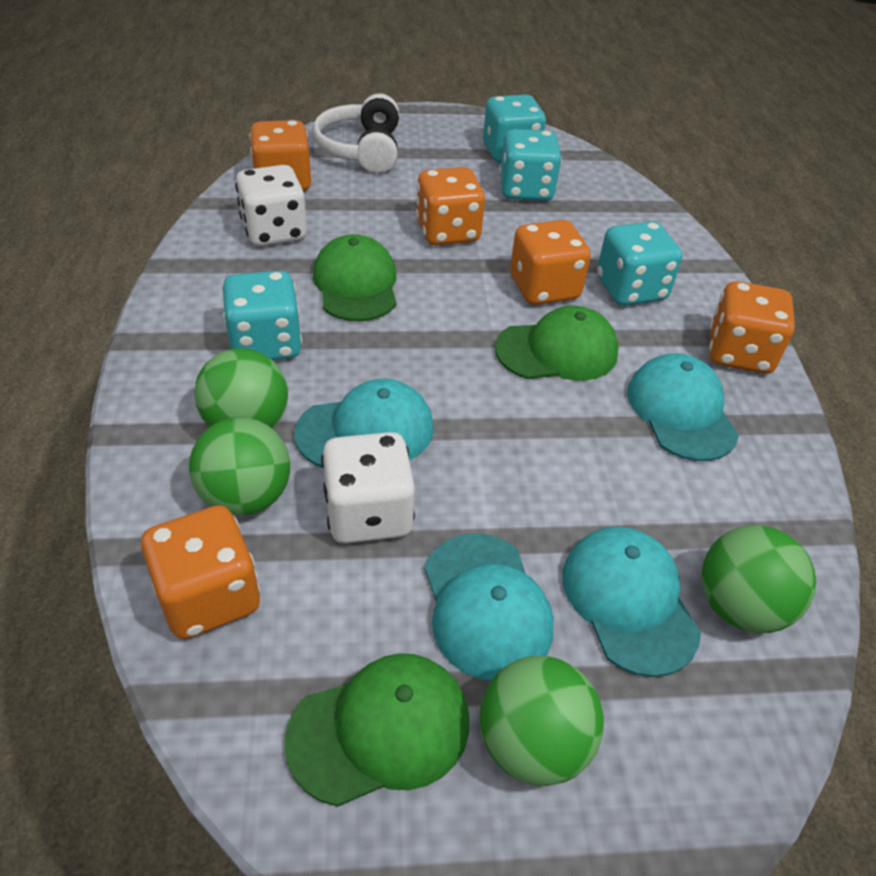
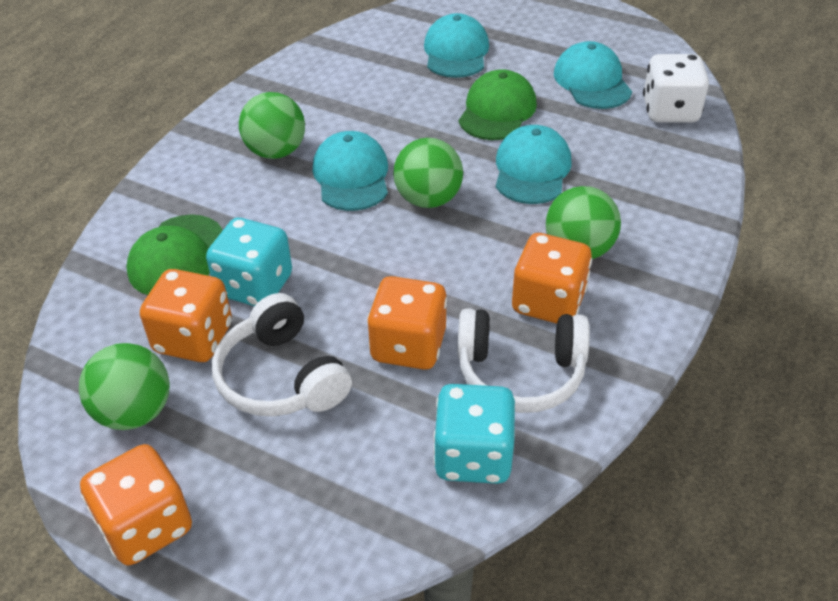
green cap: 3 -> 2
orange dice: 5 -> 4
turquoise dice: 4 -> 2
white dice: 2 -> 1
white headphones: 1 -> 2

